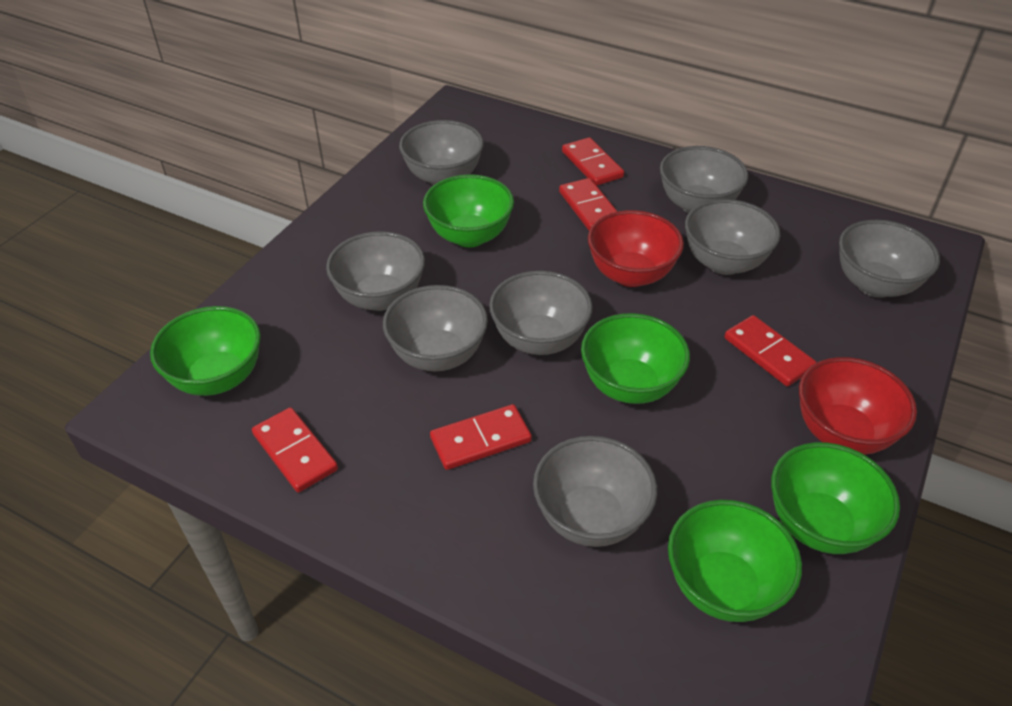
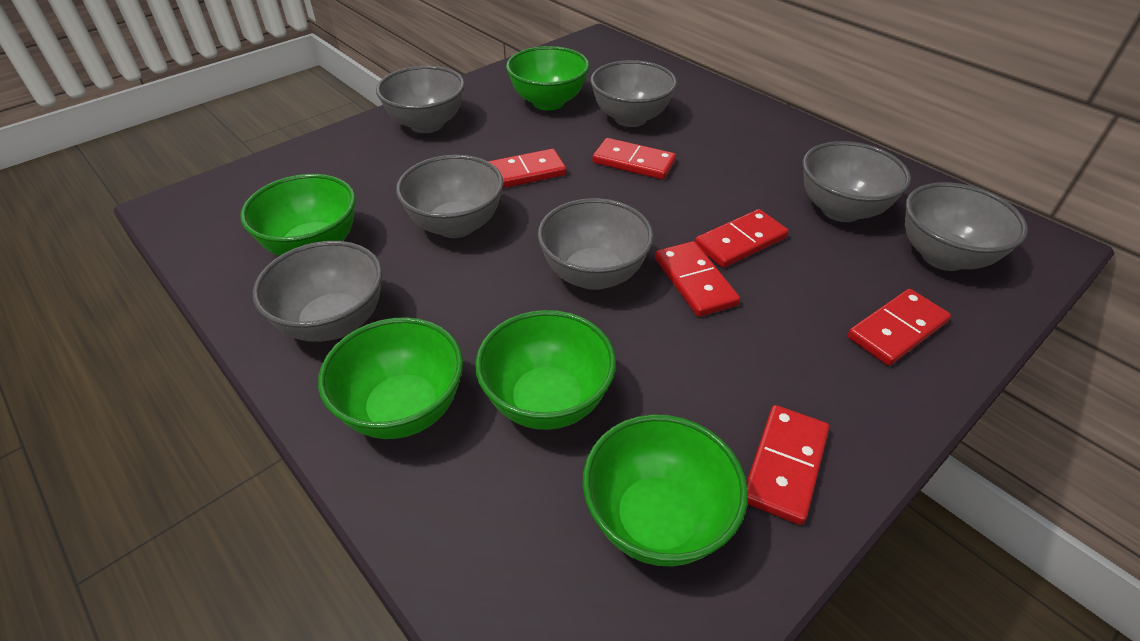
grey bowl: 8 -> 7
red bowl: 2 -> 0
red domino: 5 -> 6

